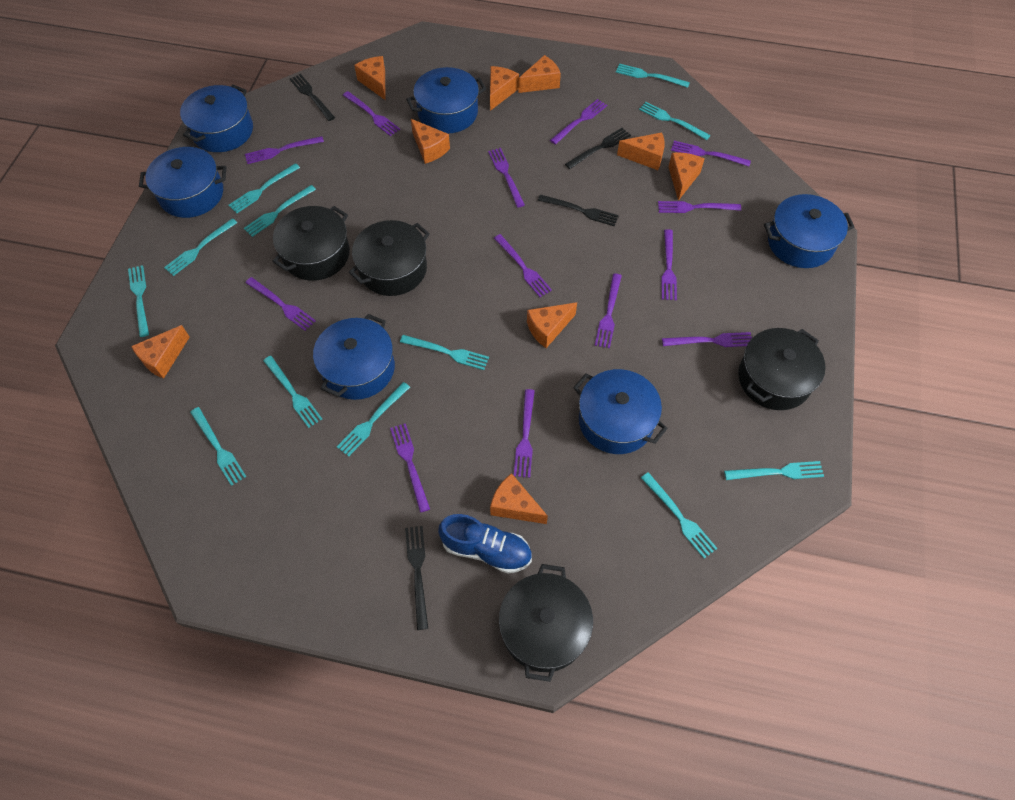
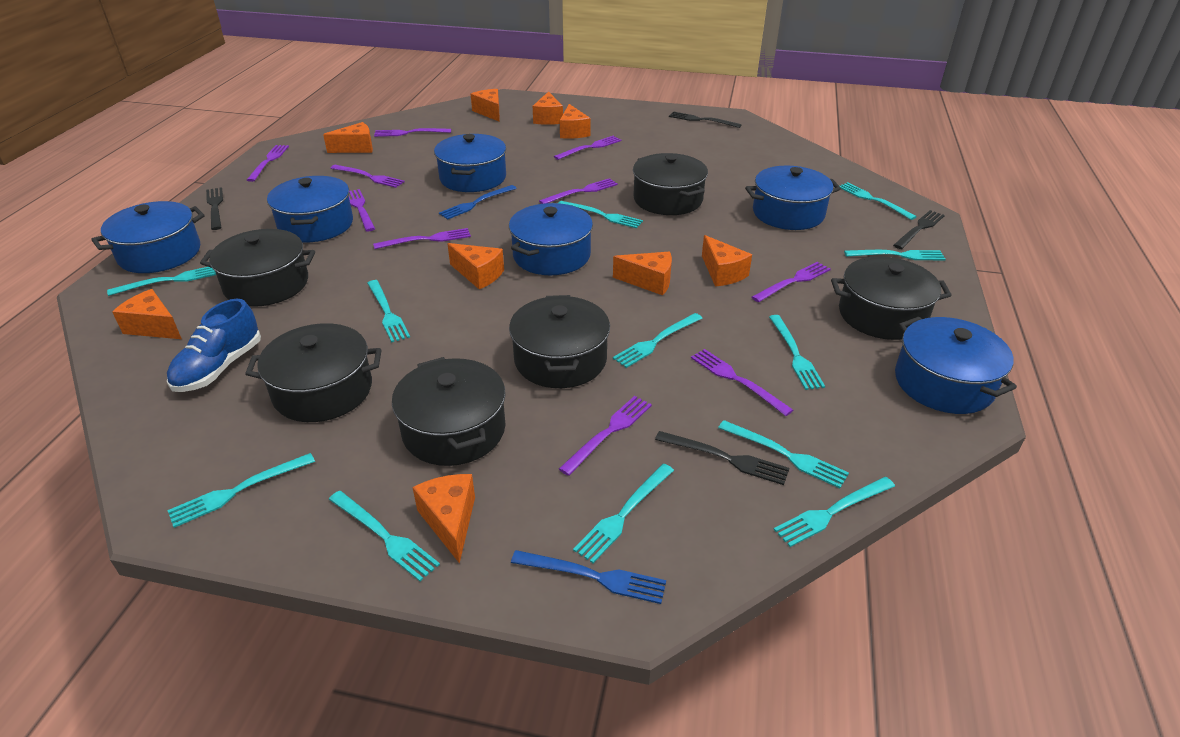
black pot: 4 -> 6
blue fork: 0 -> 2
purple fork: 13 -> 10

